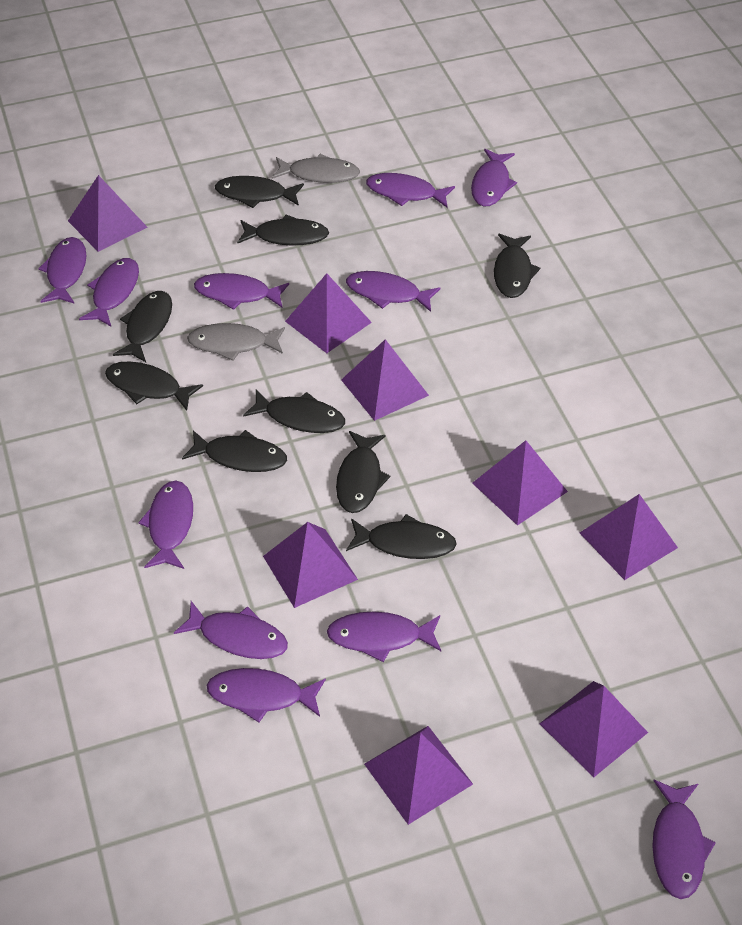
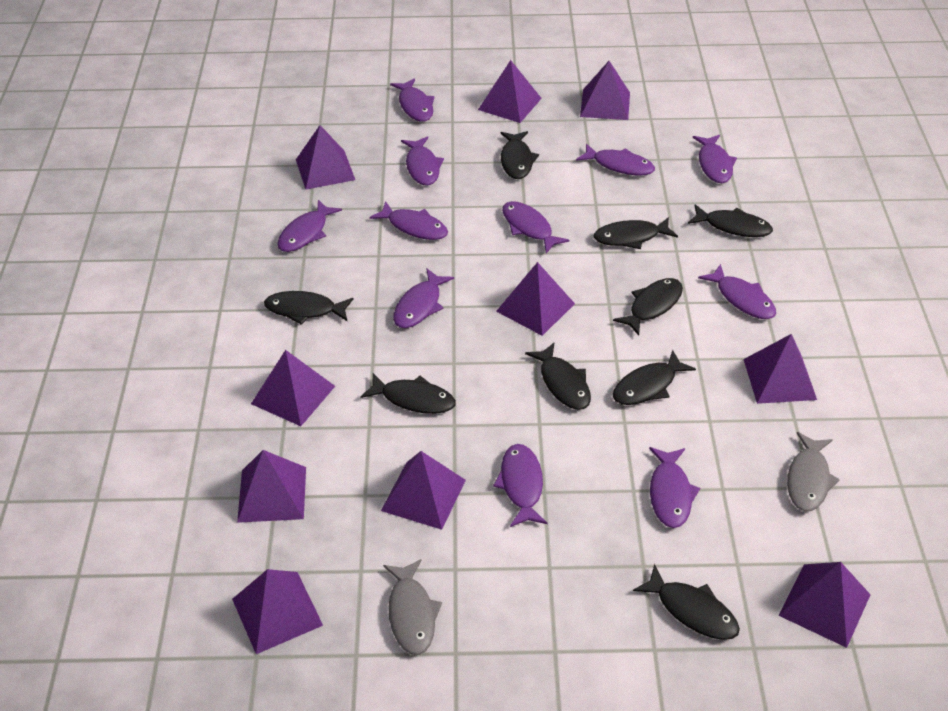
purple pyramid: 8 -> 10

